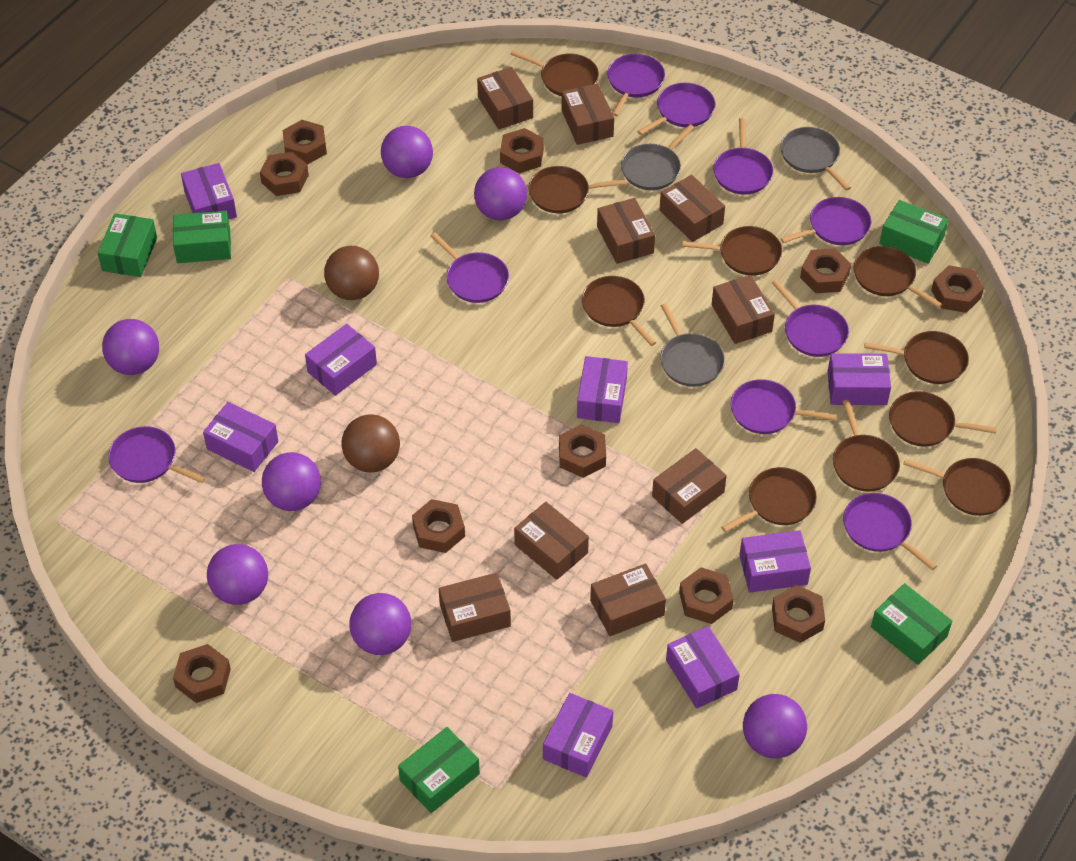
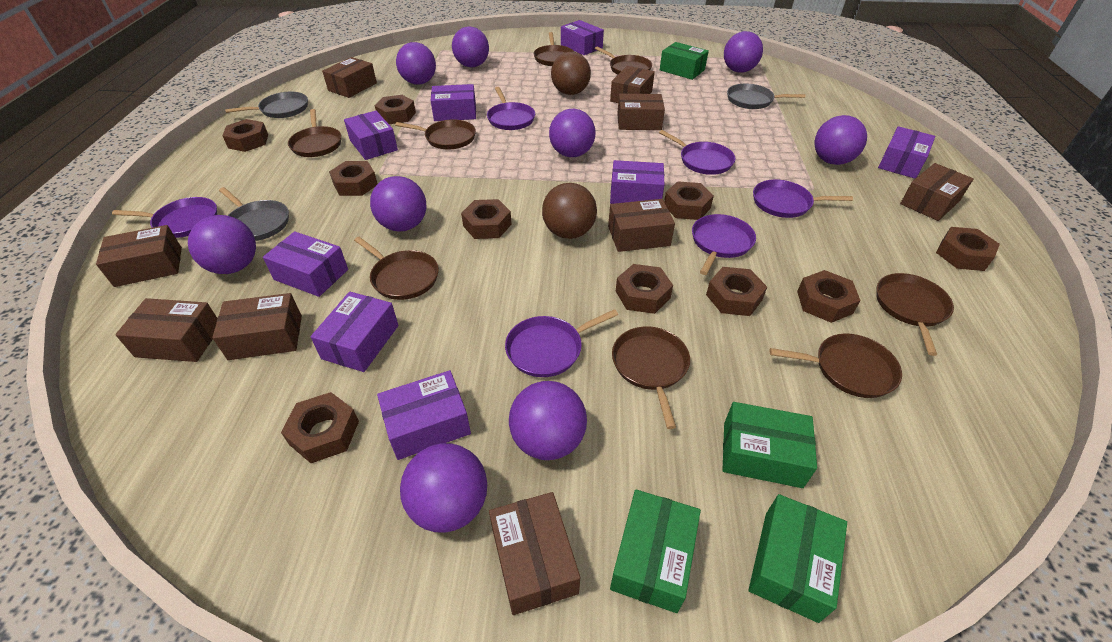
brown pan: 10 -> 8
green box: 5 -> 4
purple ball: 7 -> 9
purple pan: 9 -> 6

